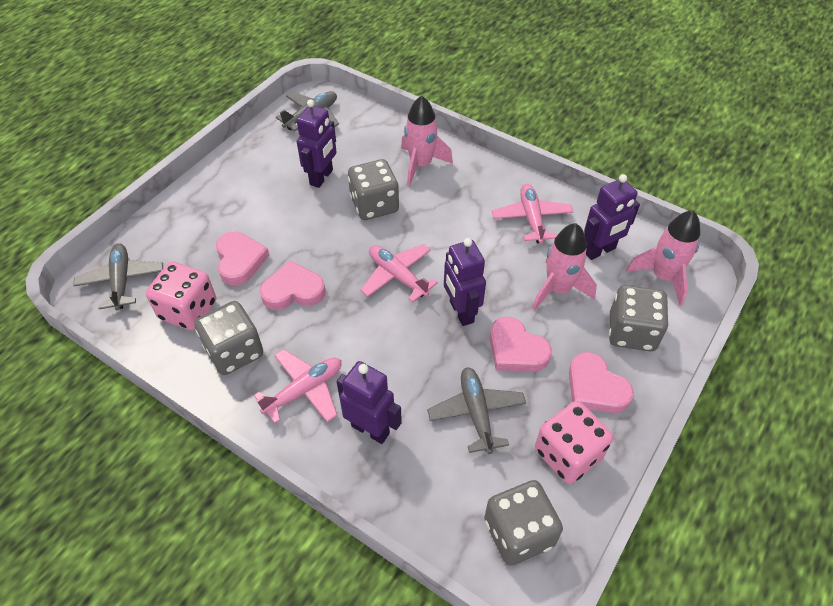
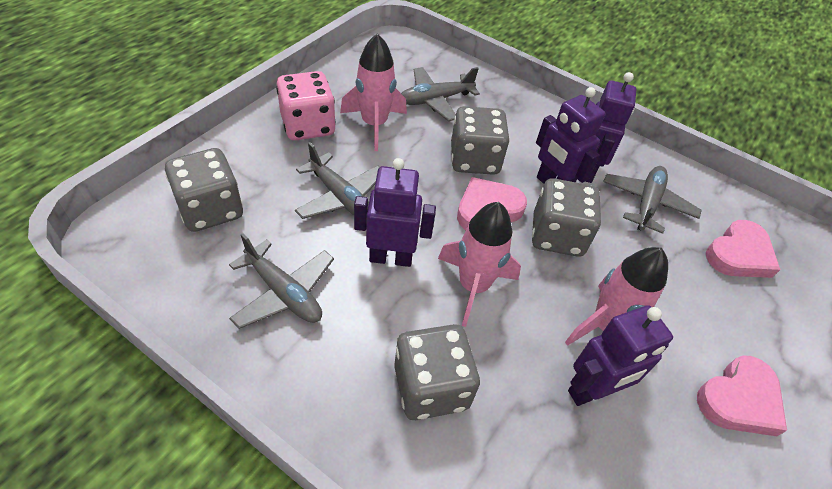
grey plane: 3 -> 4
pink dice: 2 -> 1
pink heart: 4 -> 3
pink plane: 3 -> 0

